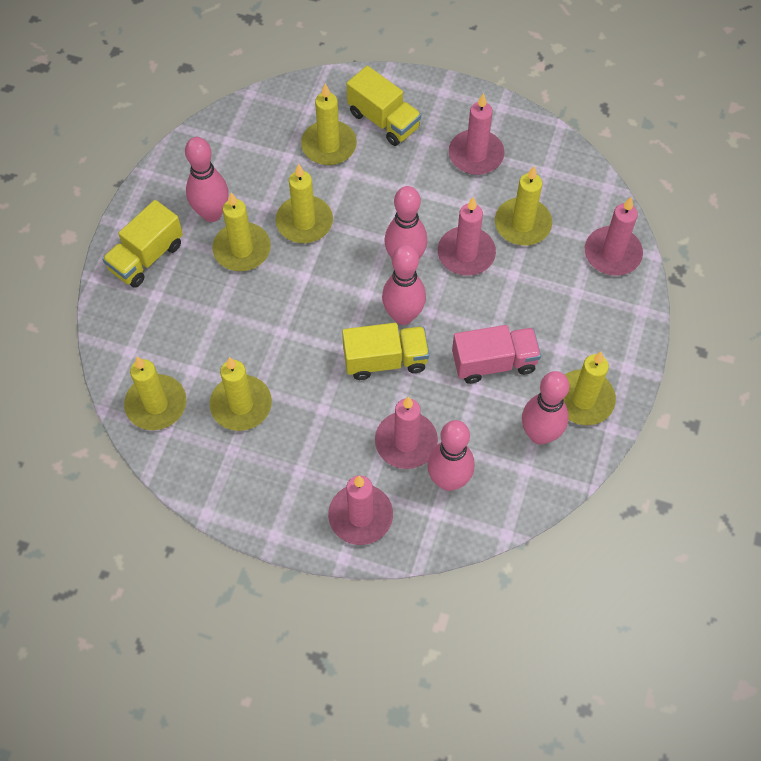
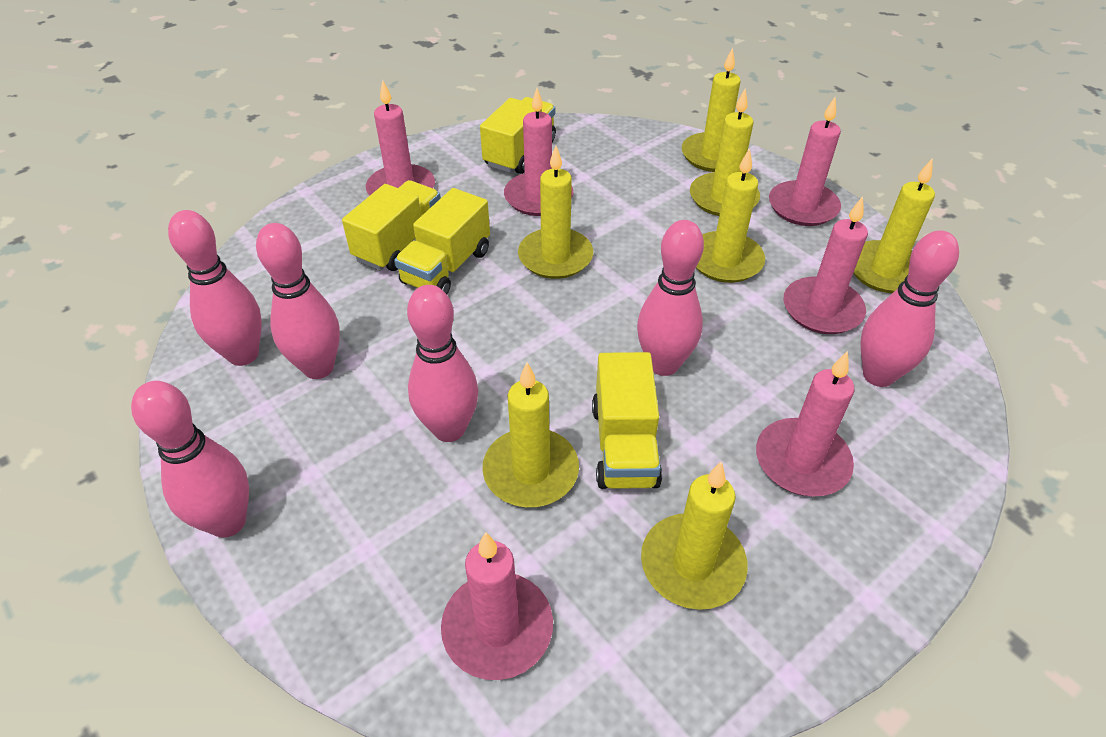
pink bowling pin: 5 -> 6
pink candle: 5 -> 6
pink truck: 1 -> 0
yellow truck: 3 -> 4

